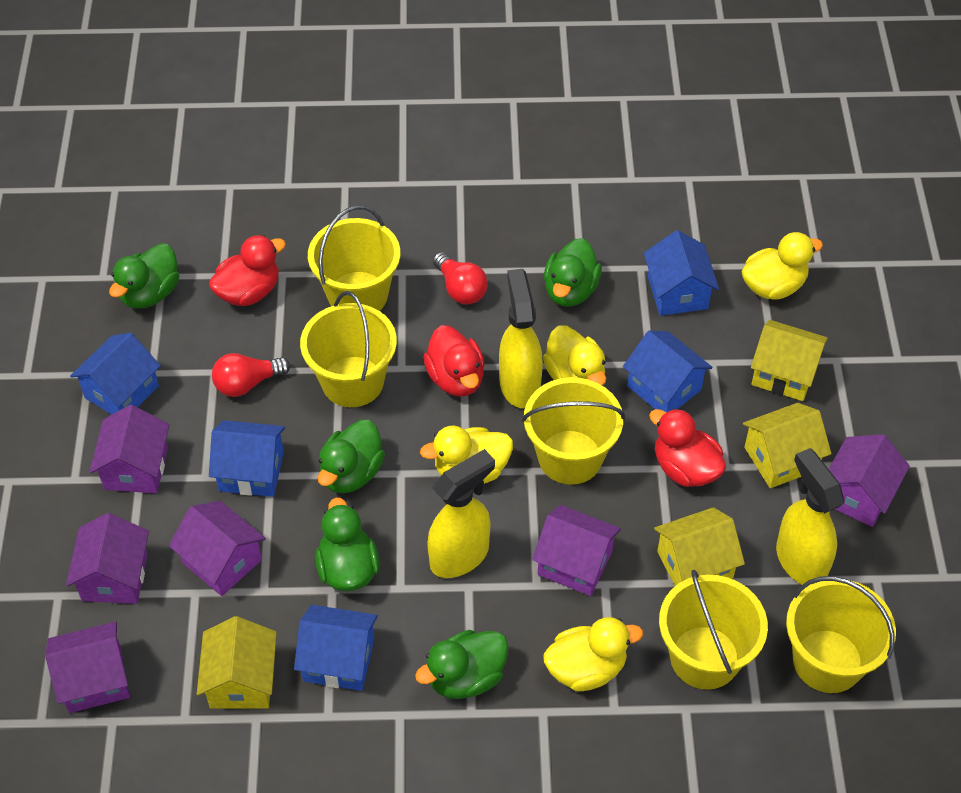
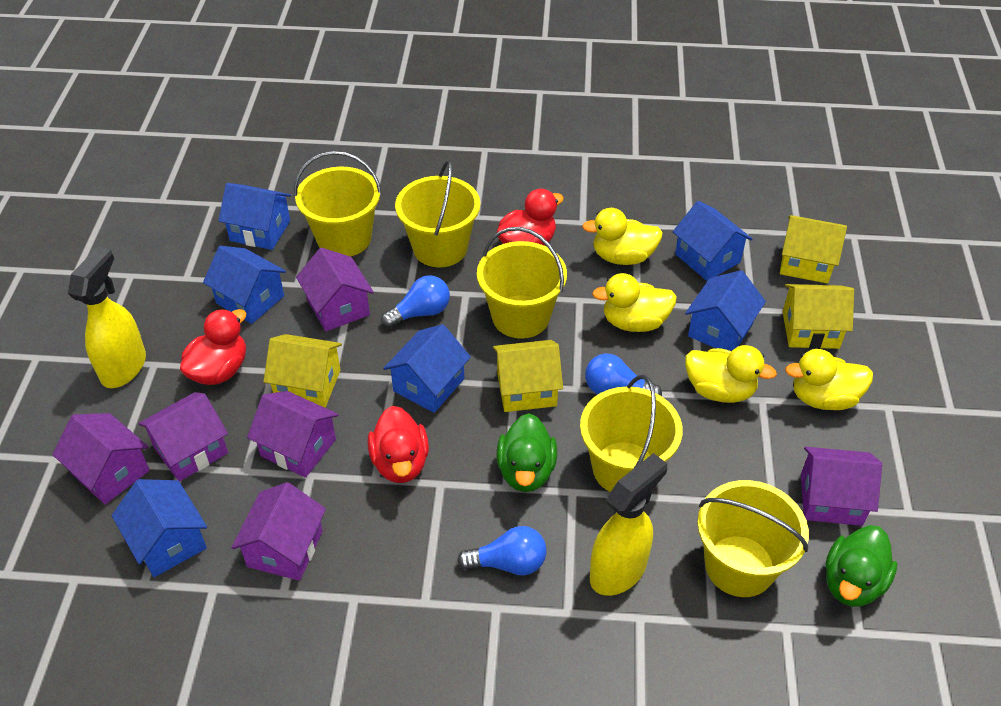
blue house: 5 -> 6
blue light bulb: 0 -> 3
green duck: 5 -> 2
red light bulb: 2 -> 0
yellow spray bottle: 3 -> 2

